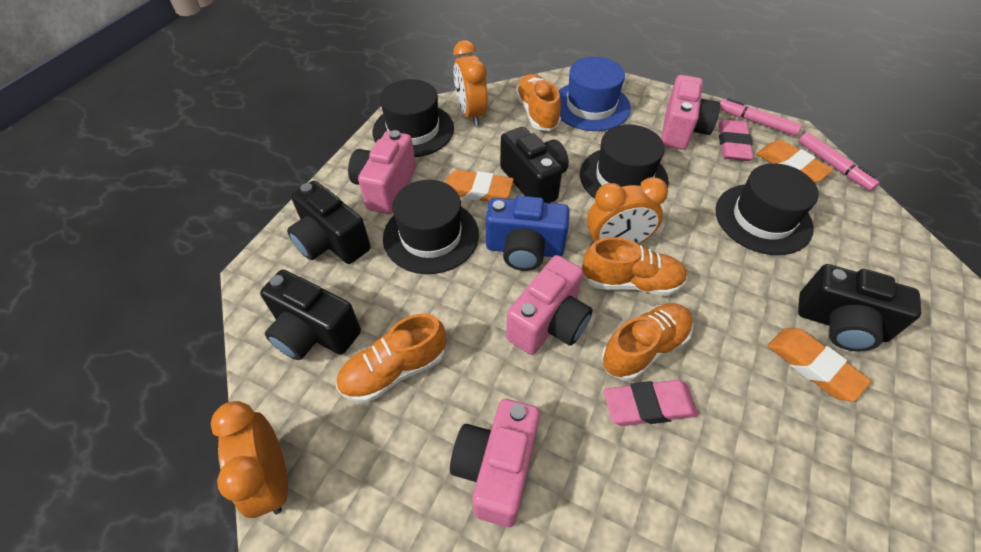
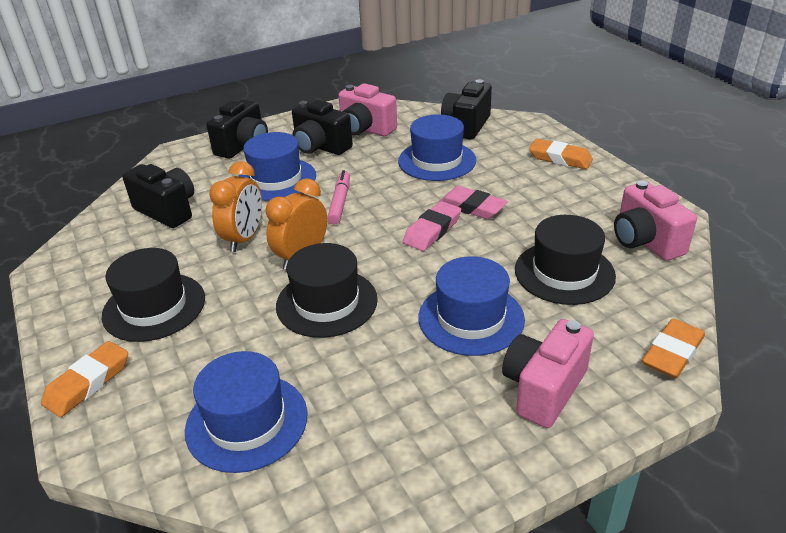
black hat: 4 -> 3
blue camera: 1 -> 0
blue hat: 1 -> 4
orange clock: 3 -> 2
orange shoe: 4 -> 0
pink camera: 4 -> 3
pink marker: 2 -> 1

